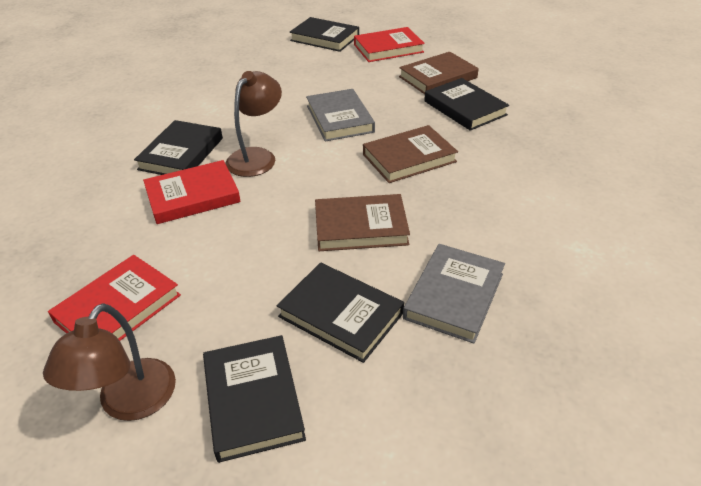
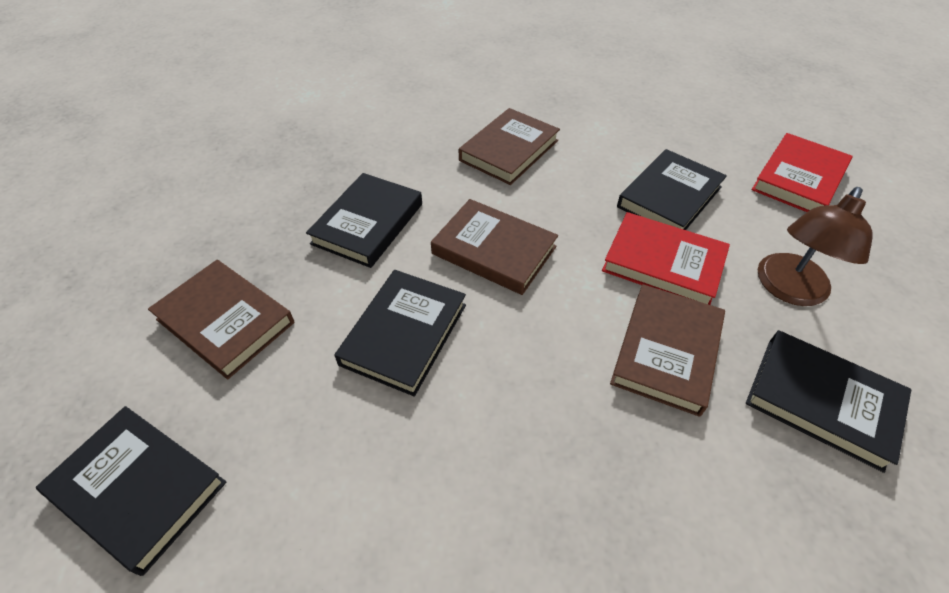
brown book: 3 -> 4
brown lamp: 2 -> 1
grey book: 2 -> 0
red book: 3 -> 2

